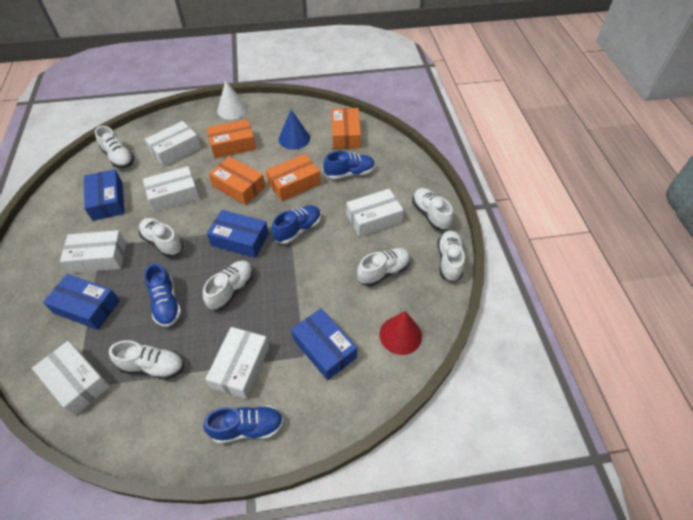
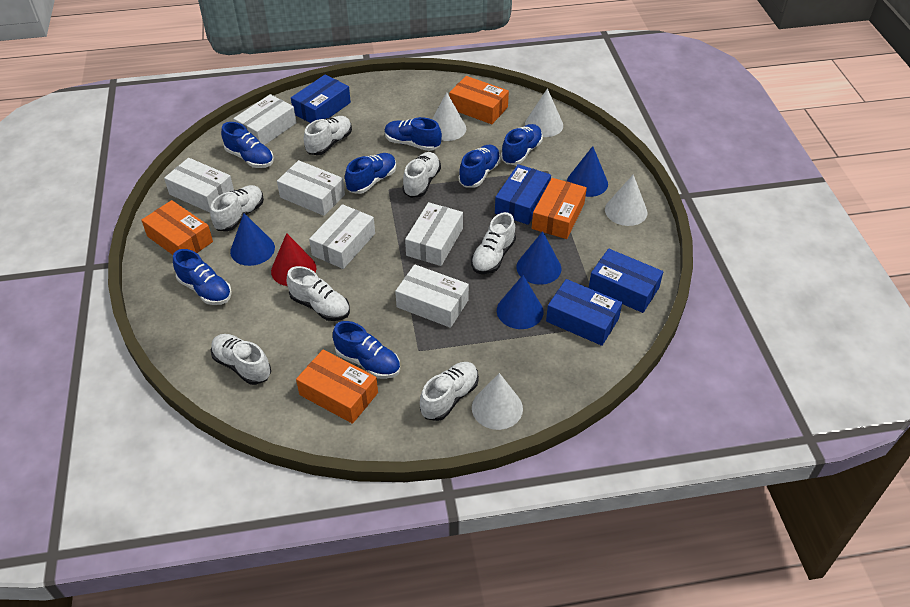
blue cone: 1 -> 4
blue shoe: 4 -> 7
white cone: 1 -> 4

